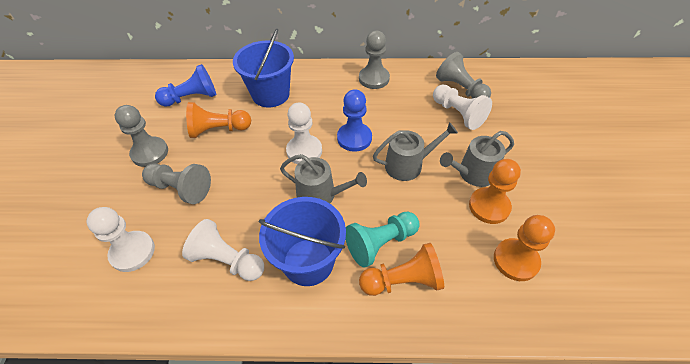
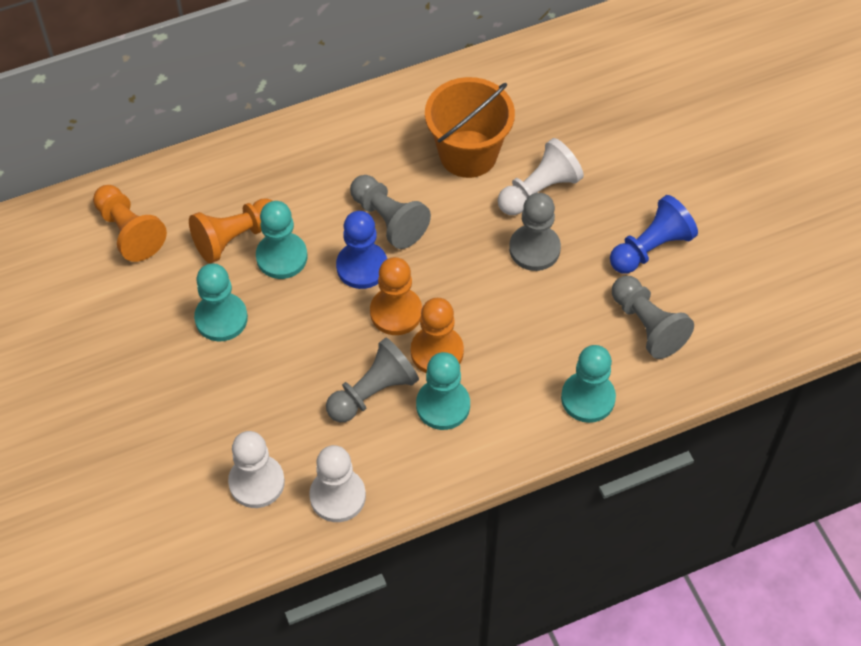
blue bucket: 2 -> 0
grey watering can: 3 -> 0
orange bucket: 0 -> 1
turquoise pawn: 1 -> 4
white pawn: 4 -> 3

